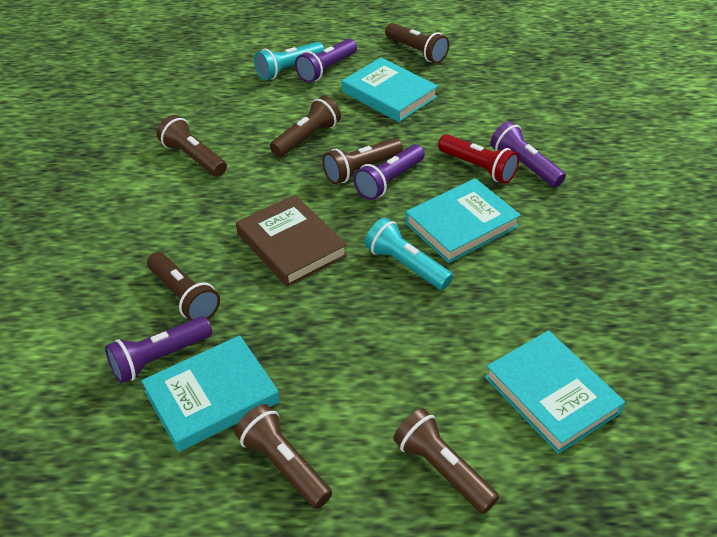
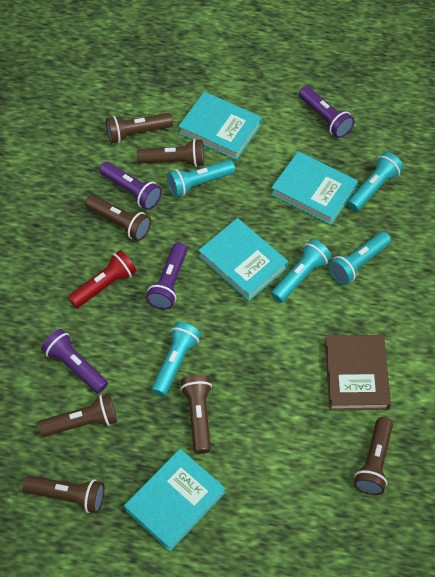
turquoise flashlight: 2 -> 5

